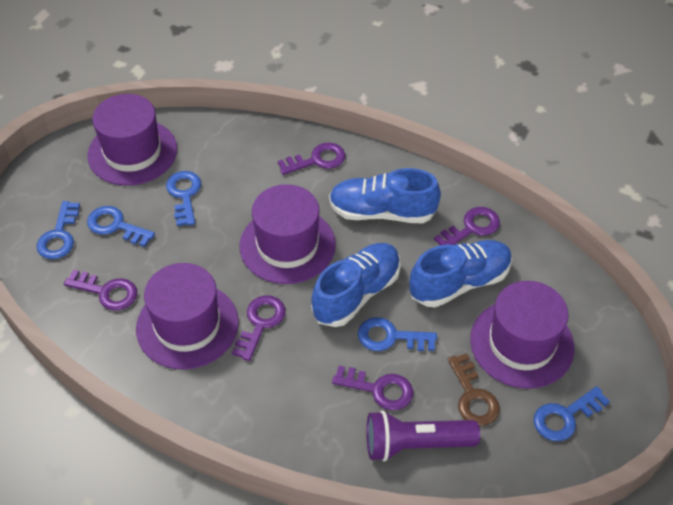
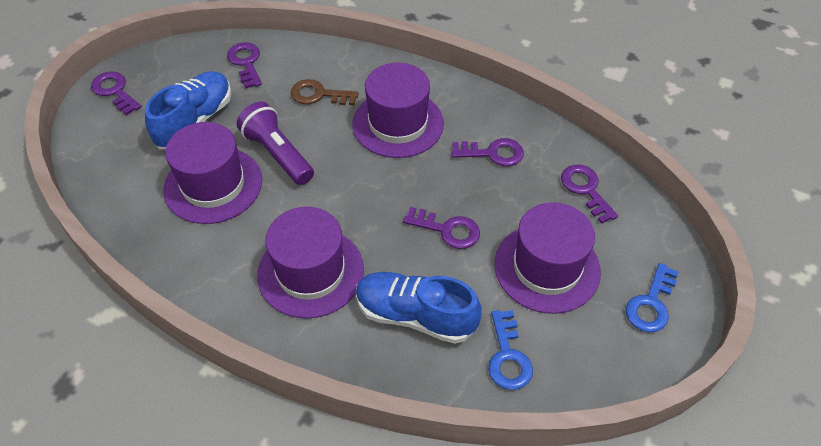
blue key: 5 -> 2
blue shoe: 3 -> 2

